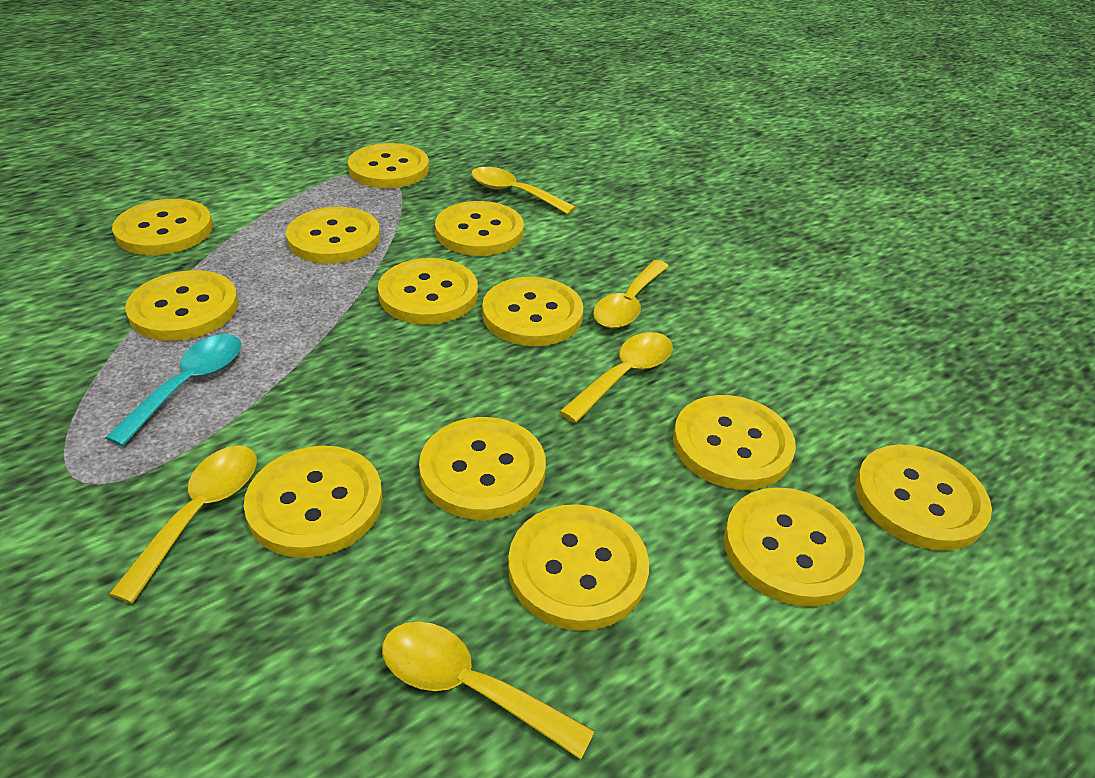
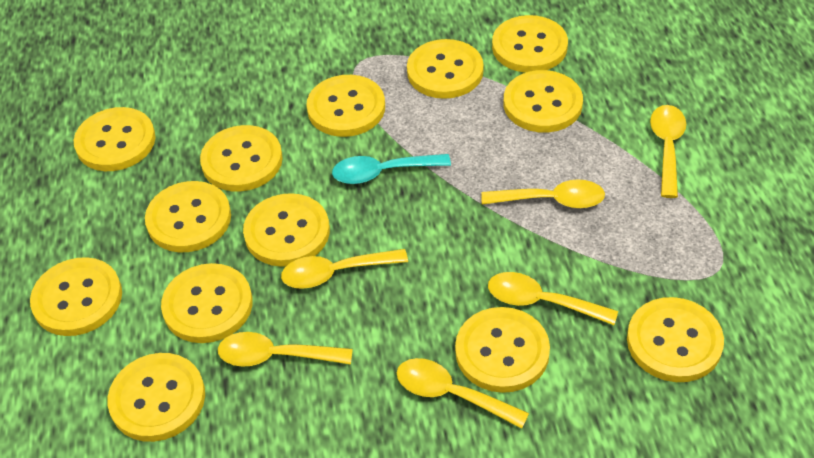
yellow spoon: 5 -> 6

